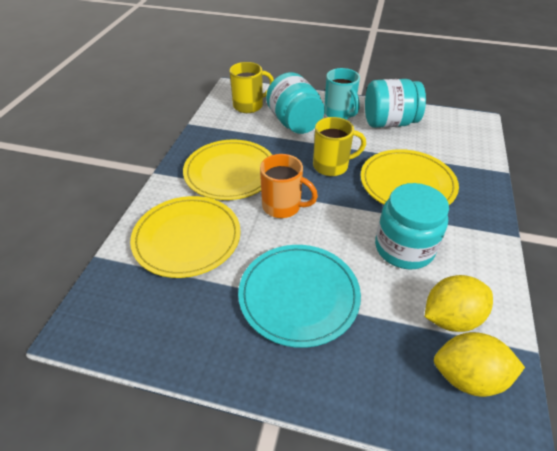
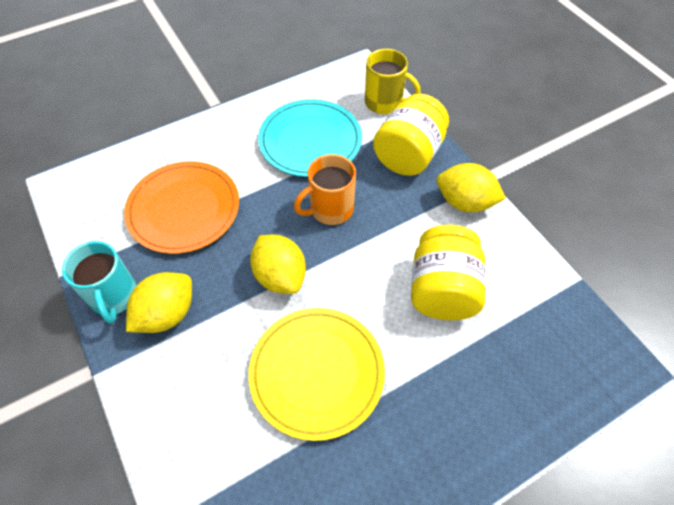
orange plate: 0 -> 1
turquoise jar: 3 -> 0
yellow jar: 0 -> 2
yellow lemon: 2 -> 3
yellow mug: 2 -> 1
yellow plate: 3 -> 1

